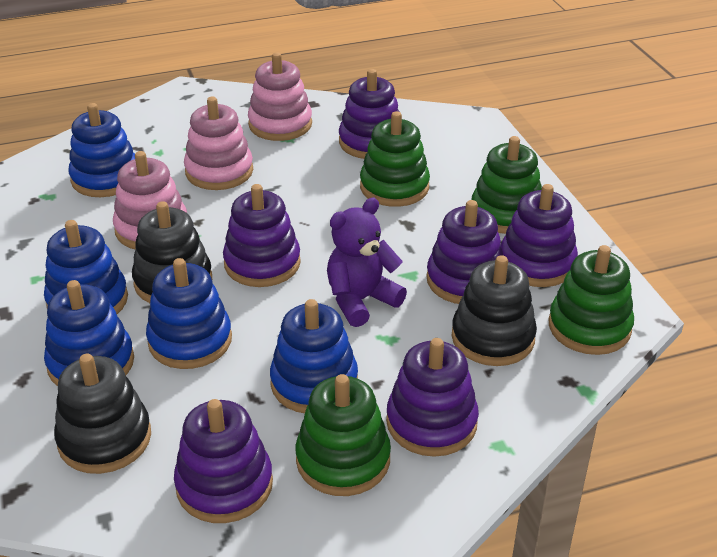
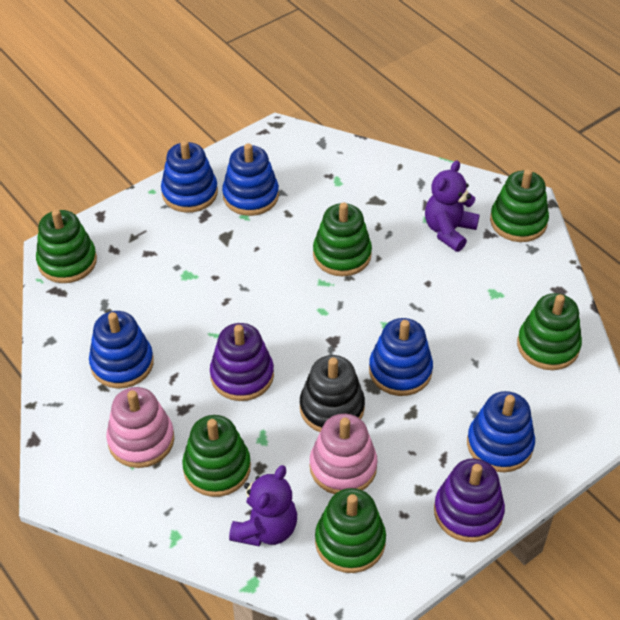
black stacking toy: 3 -> 1
green stacking toy: 4 -> 6
pink stacking toy: 3 -> 2
purple stacking toy: 6 -> 2
purple teddy bear: 1 -> 2

